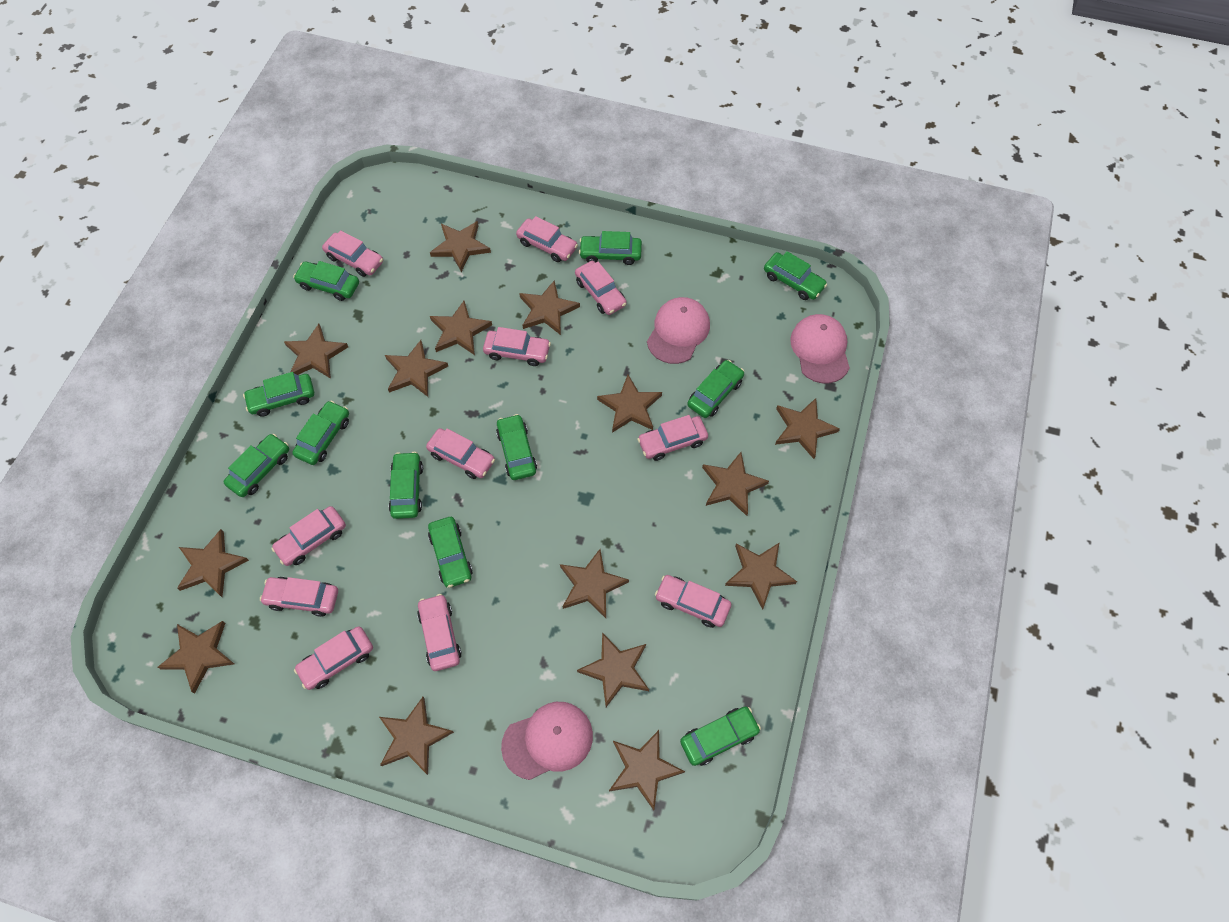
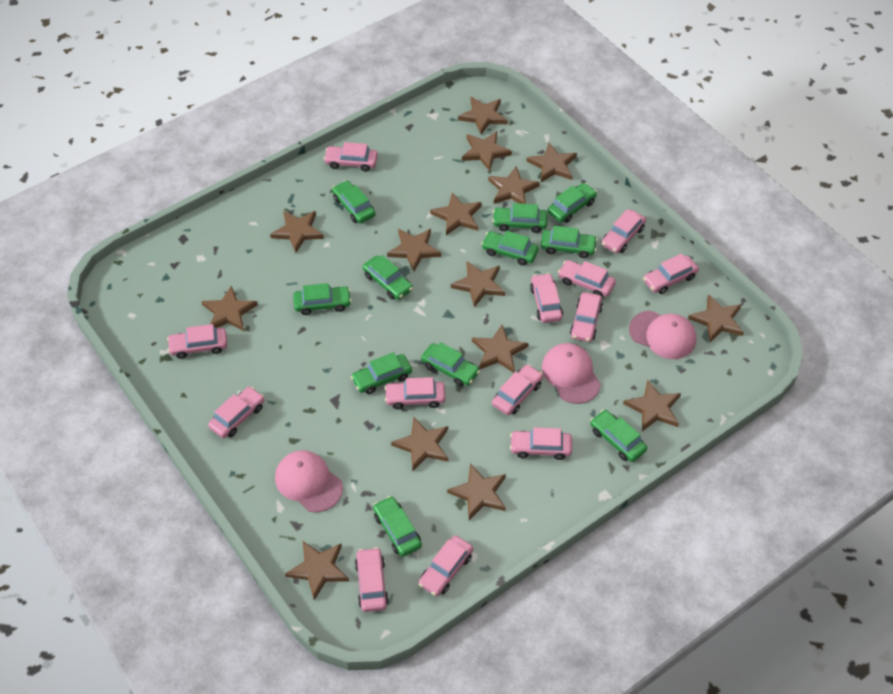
pink car: 11 -> 13

